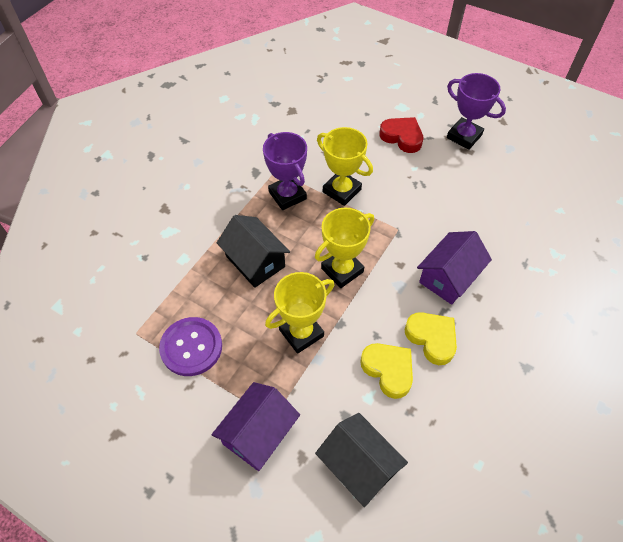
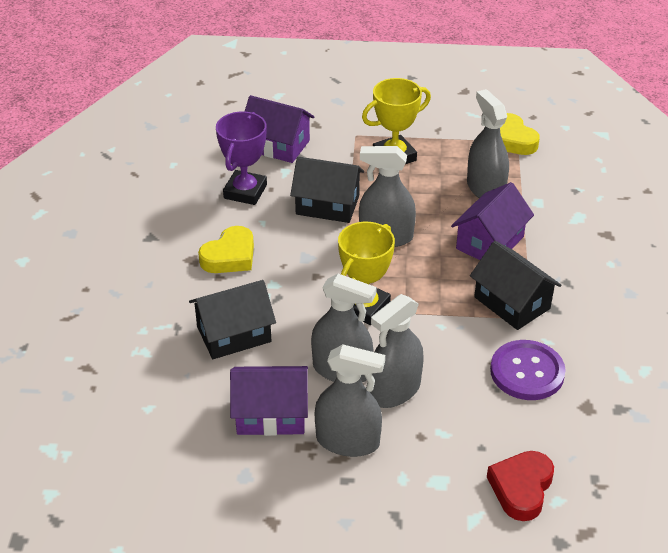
black house: 2 -> 3
grey spray bottle: 0 -> 5
purple house: 2 -> 3
purple trophy: 2 -> 1
yellow trophy: 3 -> 2

